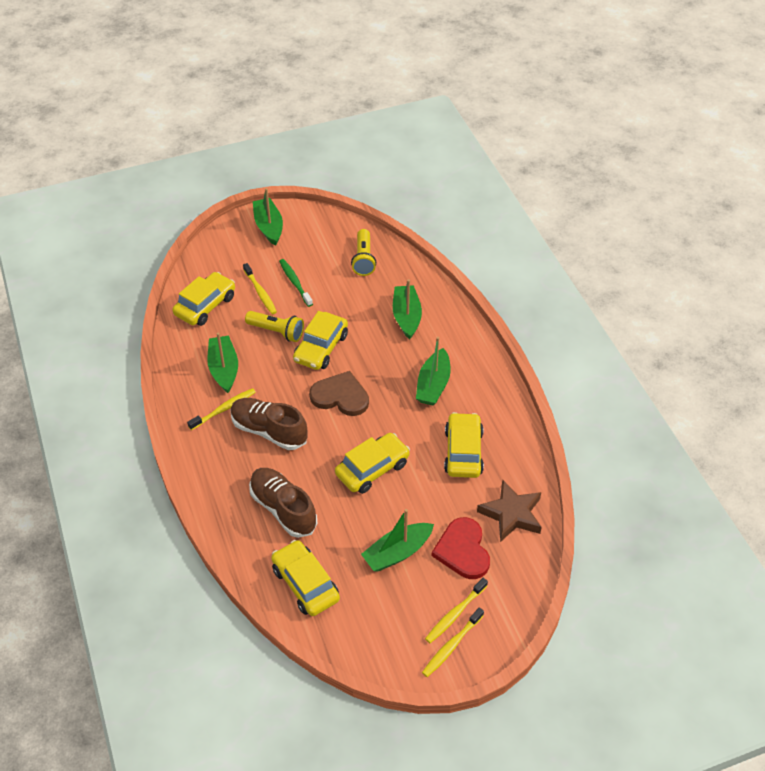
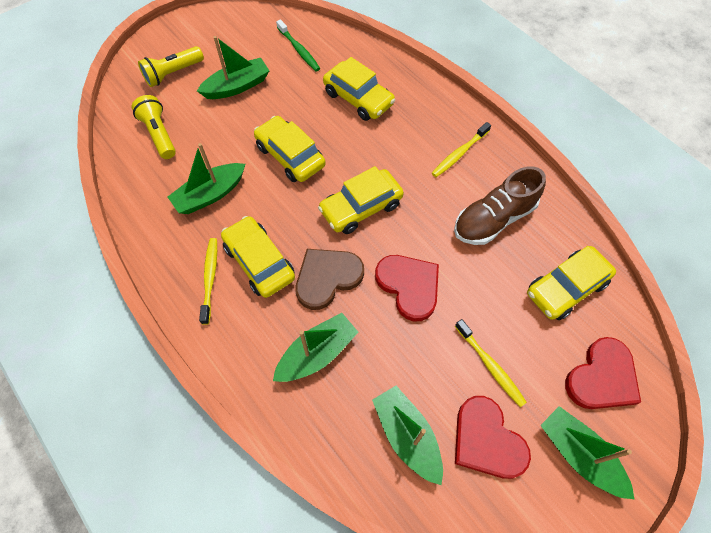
brown shoe: 2 -> 1
brown star: 1 -> 0
red heart: 1 -> 3
yellow toothbrush: 4 -> 3

